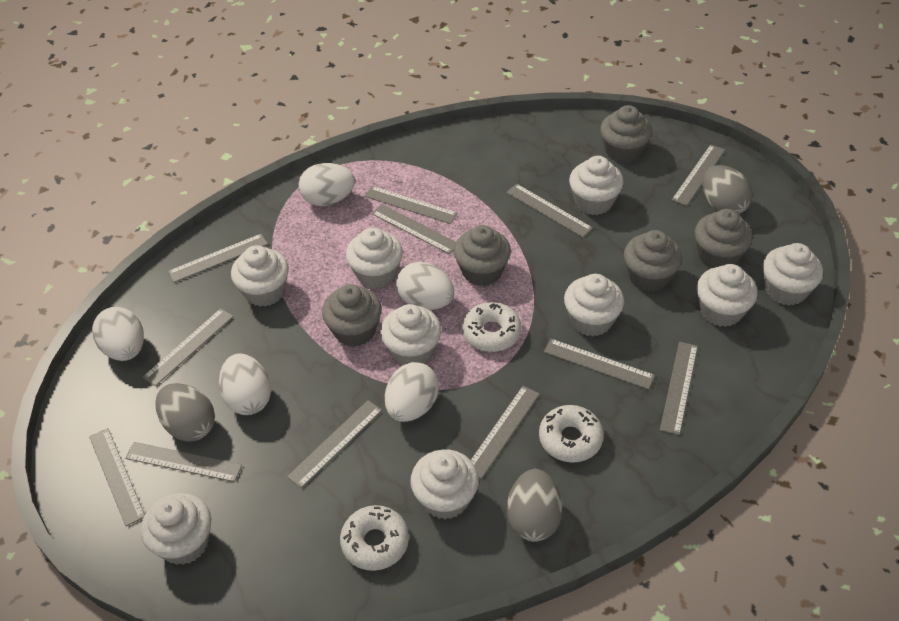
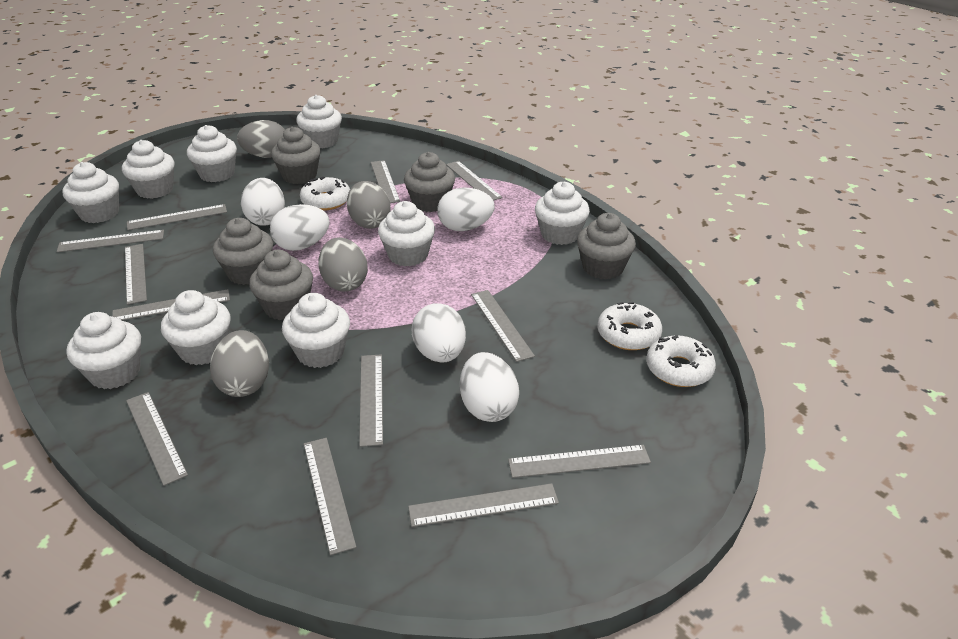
grey egg: 3 -> 4

